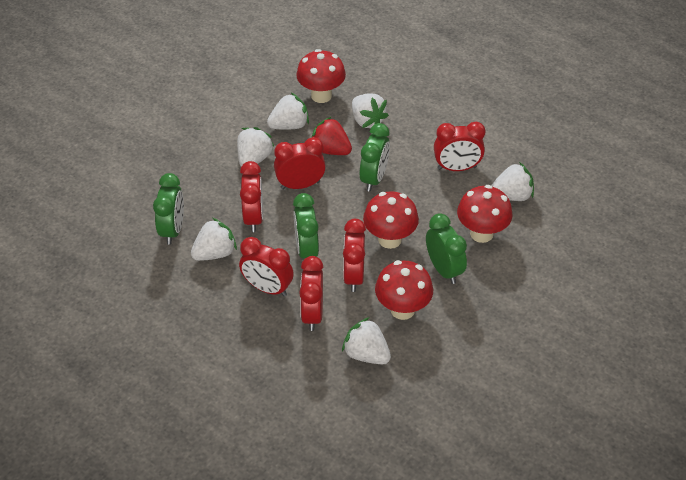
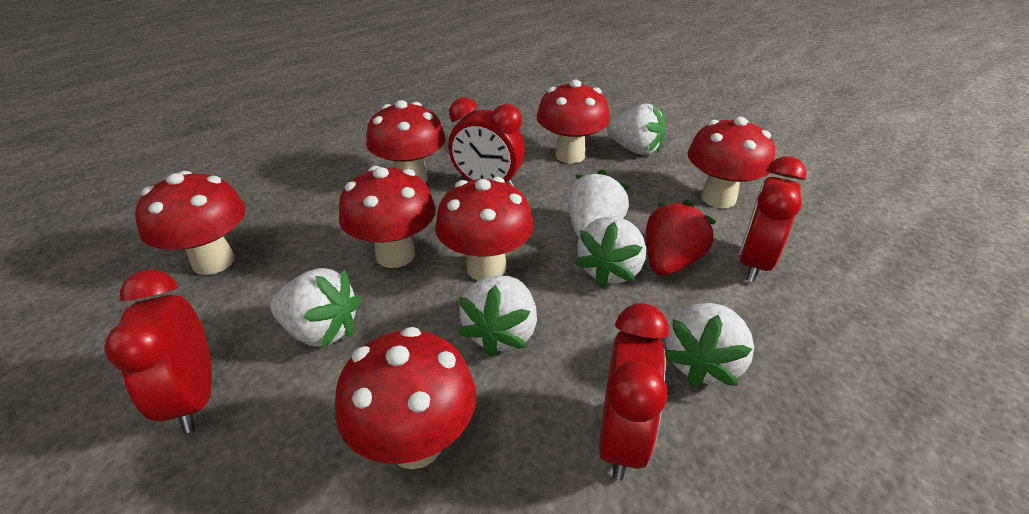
green clock: 4 -> 0
red clock: 6 -> 4
red mushroom: 4 -> 7

